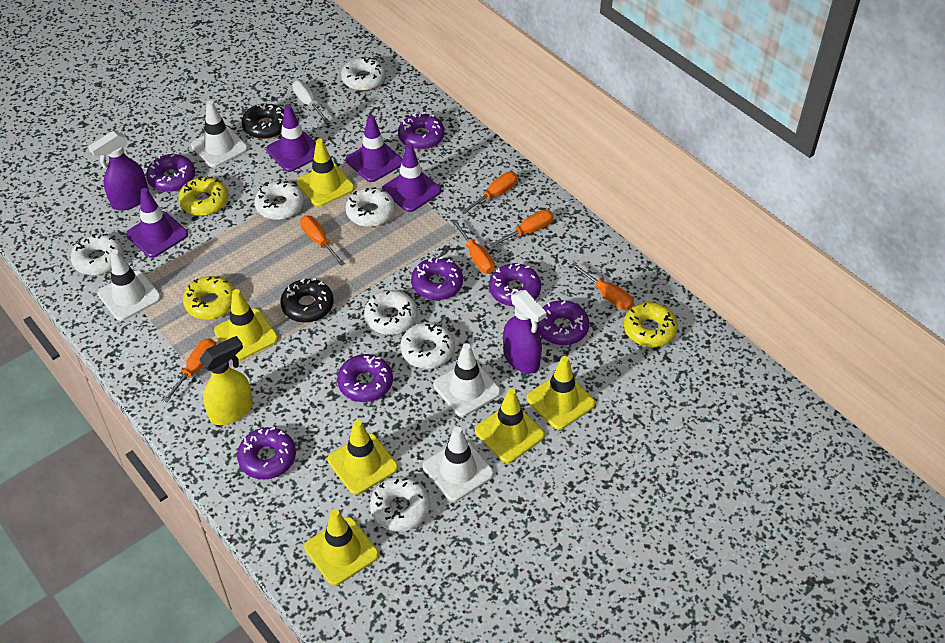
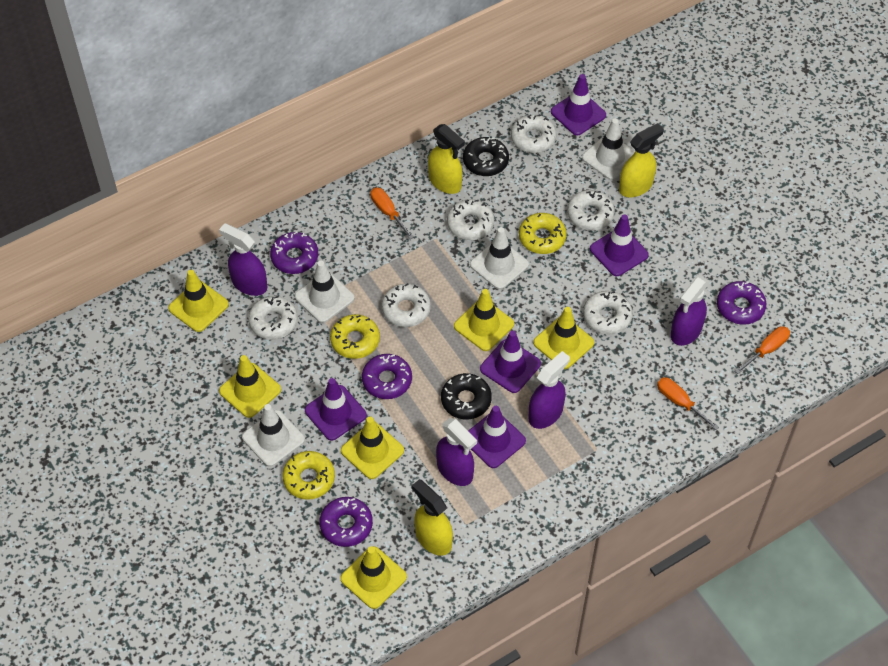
orange screwdriver: 6 -> 3
purple donut: 7 -> 4
purple spray bottle: 2 -> 4
purple traffic cone: 4 -> 5
white donut: 7 -> 6
white screwdriver: 1 -> 0
yellow spray bottle: 1 -> 3

